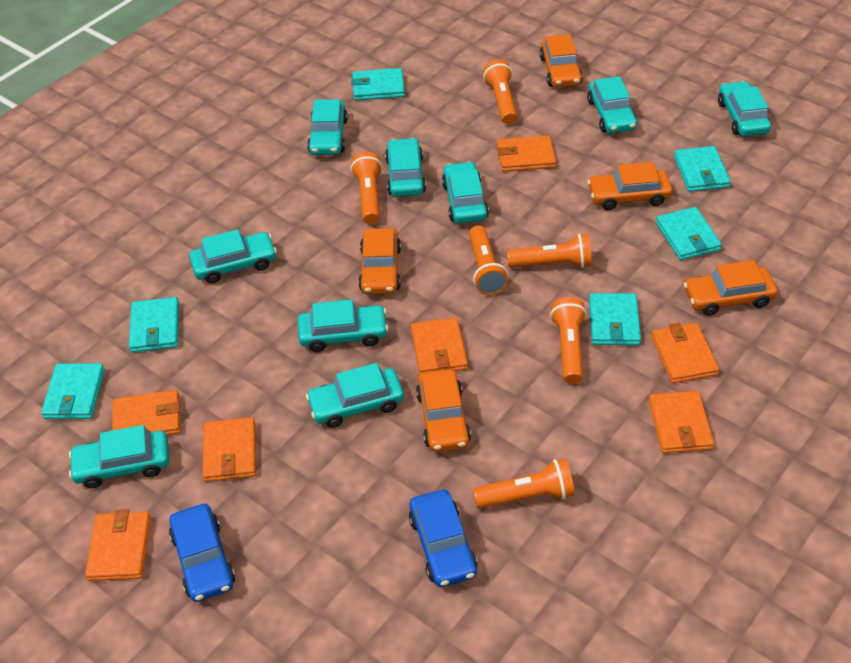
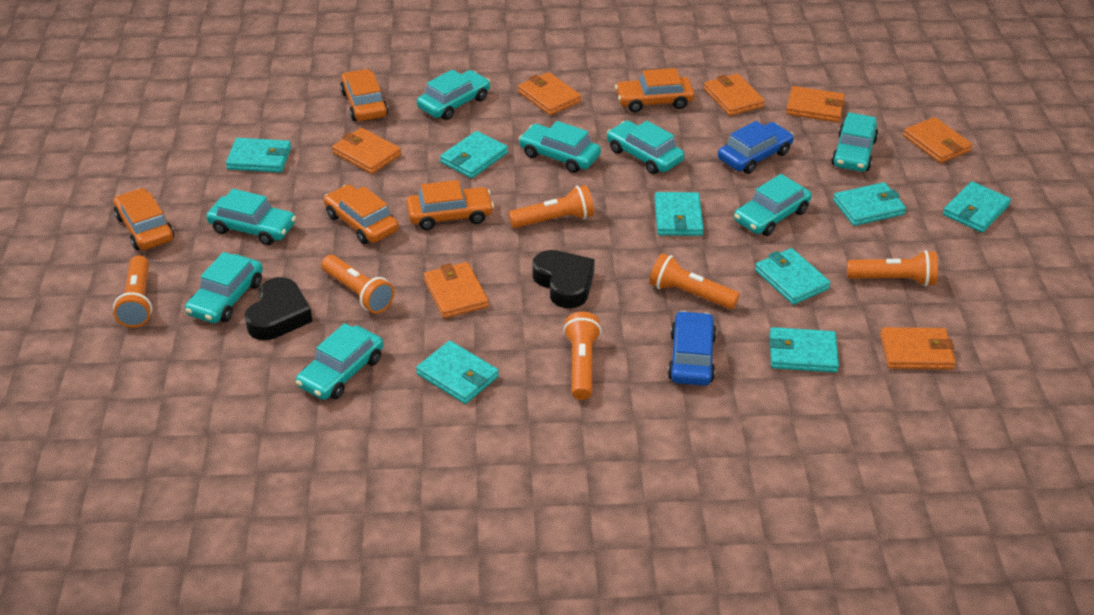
black heart: 0 -> 2
turquoise car: 9 -> 8
turquoise wallet: 6 -> 8

